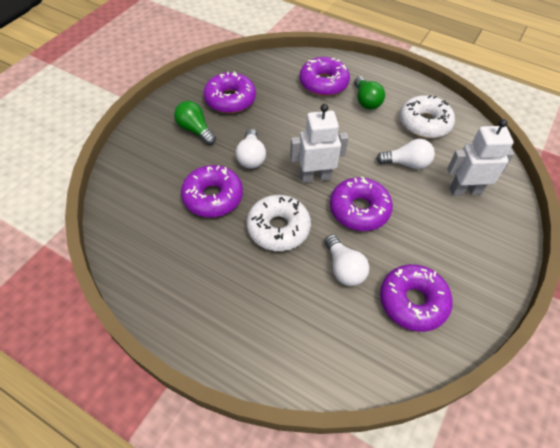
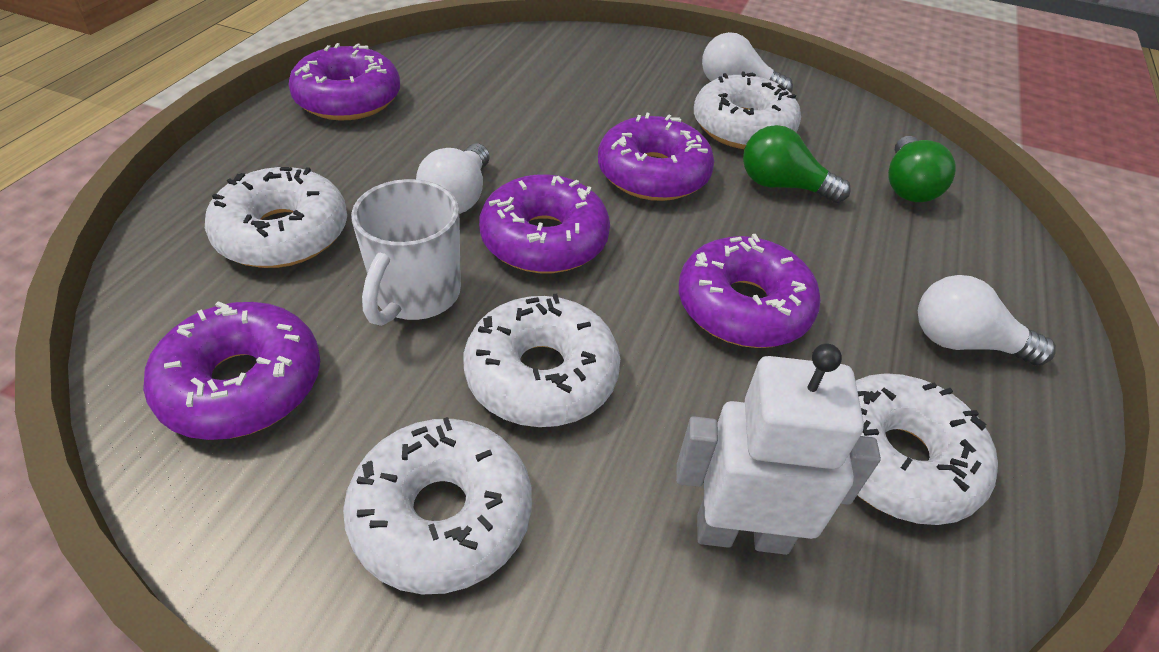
white donut: 2 -> 5
white mug: 0 -> 1
white robot: 2 -> 1

